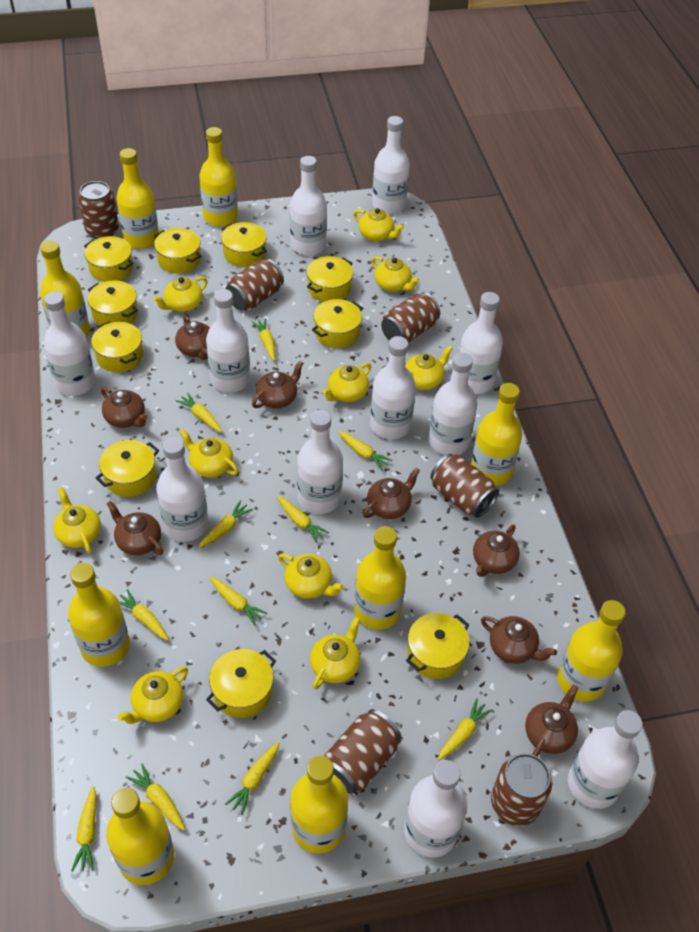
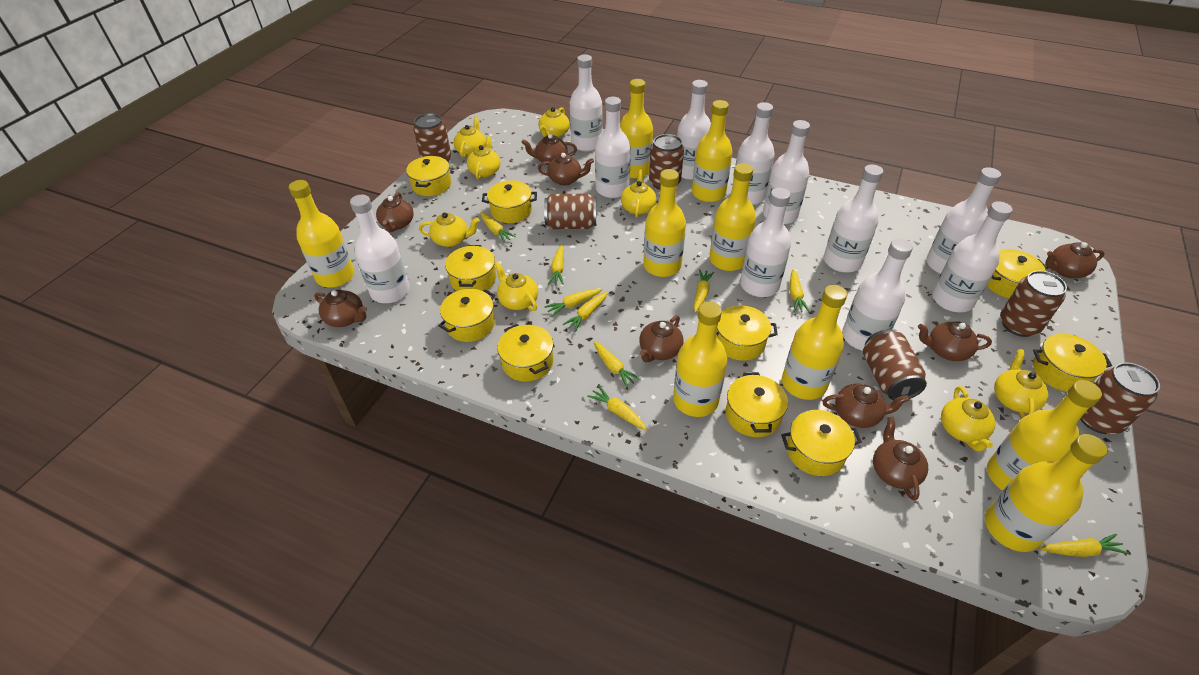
brown teapot: 8 -> 9
yellow carrot: 11 -> 9
yellow teapot: 10 -> 8

